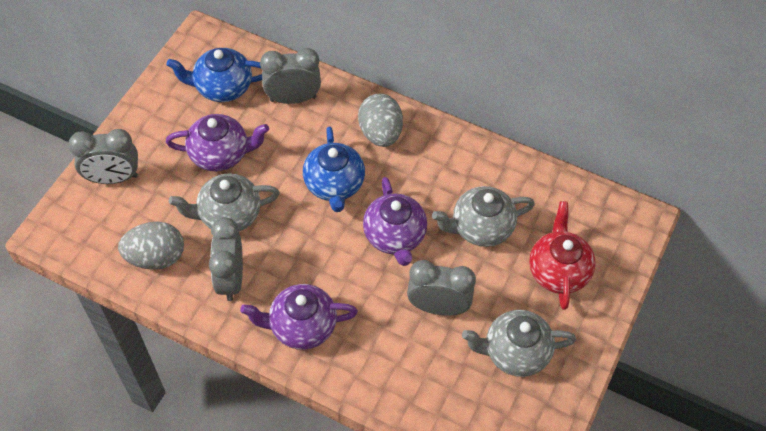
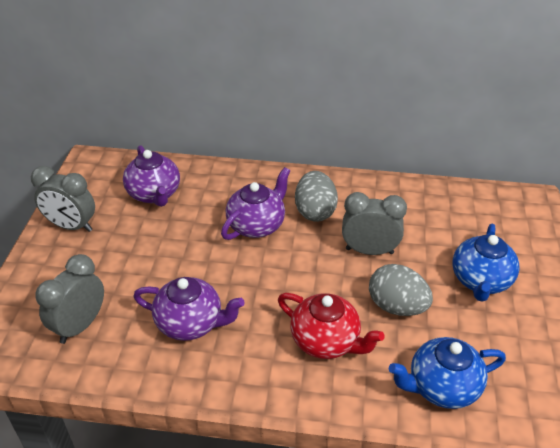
grey clock: 4 -> 3
grey teapot: 3 -> 0

